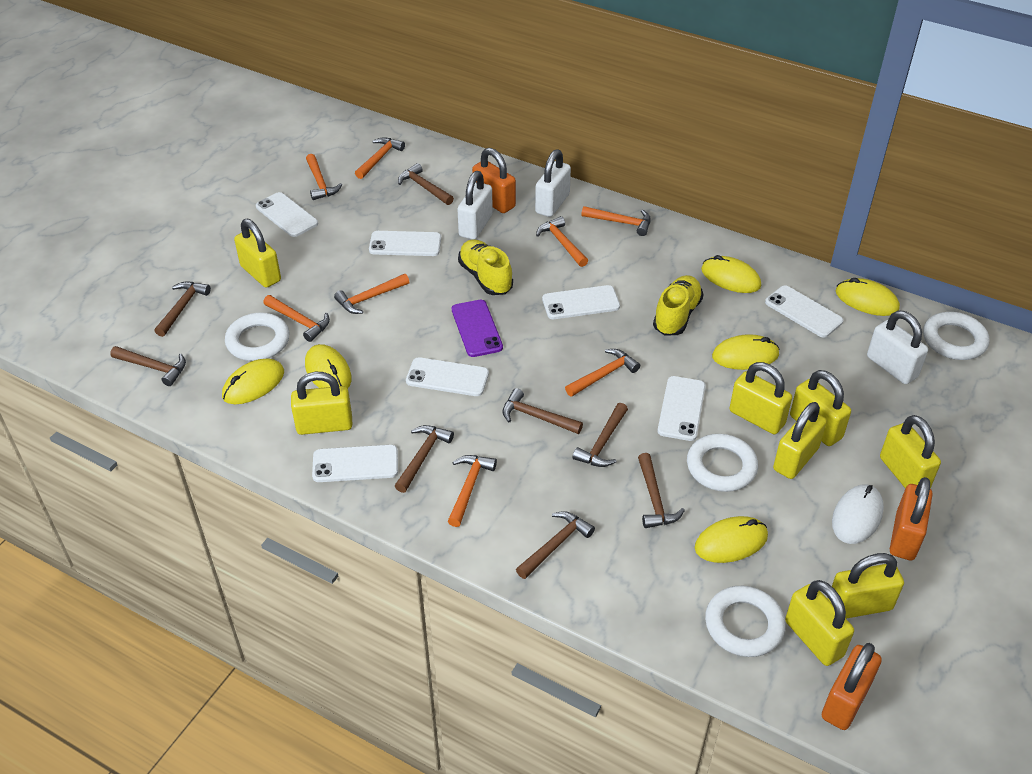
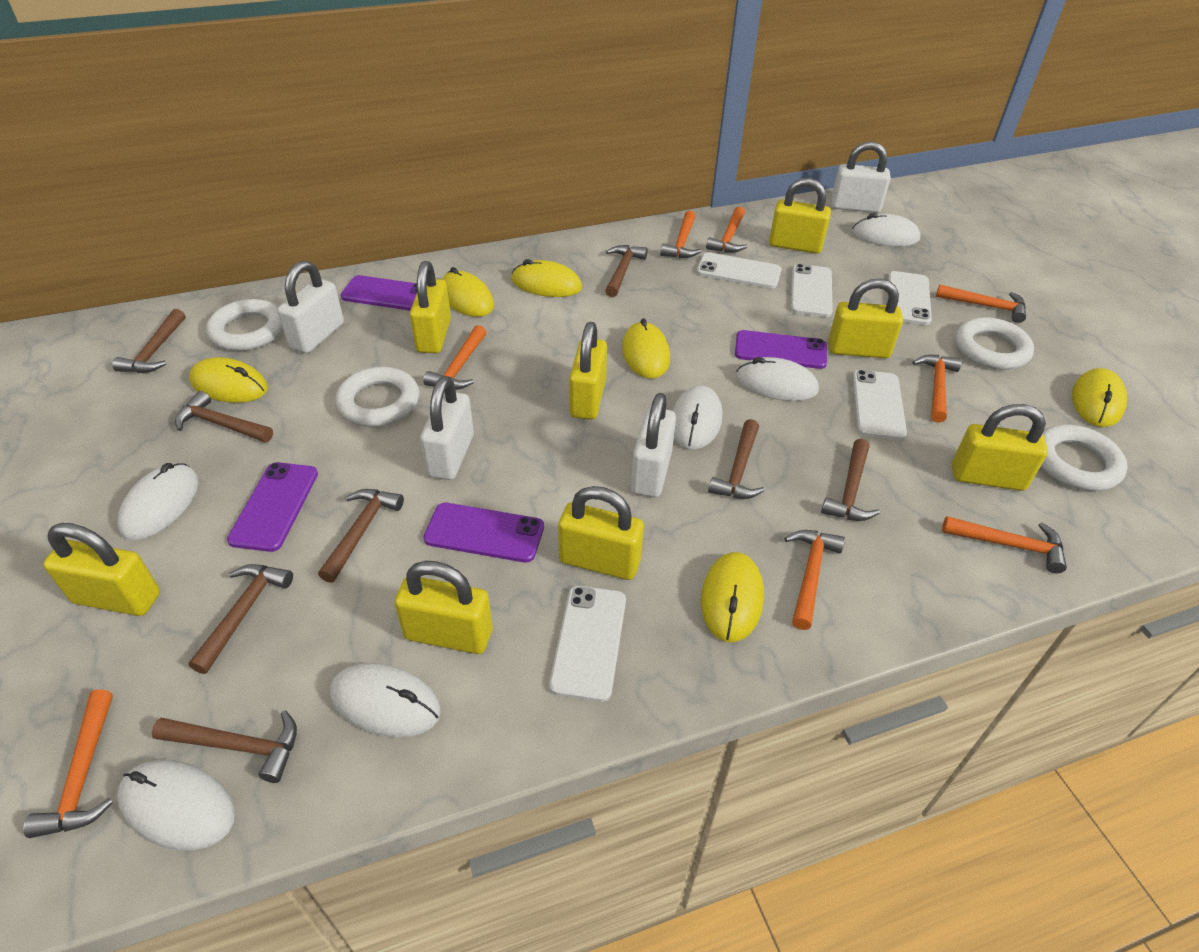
orange padlock: 3 -> 0
purple phone: 1 -> 4
white mouse: 1 -> 6
white padlock: 3 -> 4
white phone: 7 -> 5
yellow shoe: 2 -> 0

